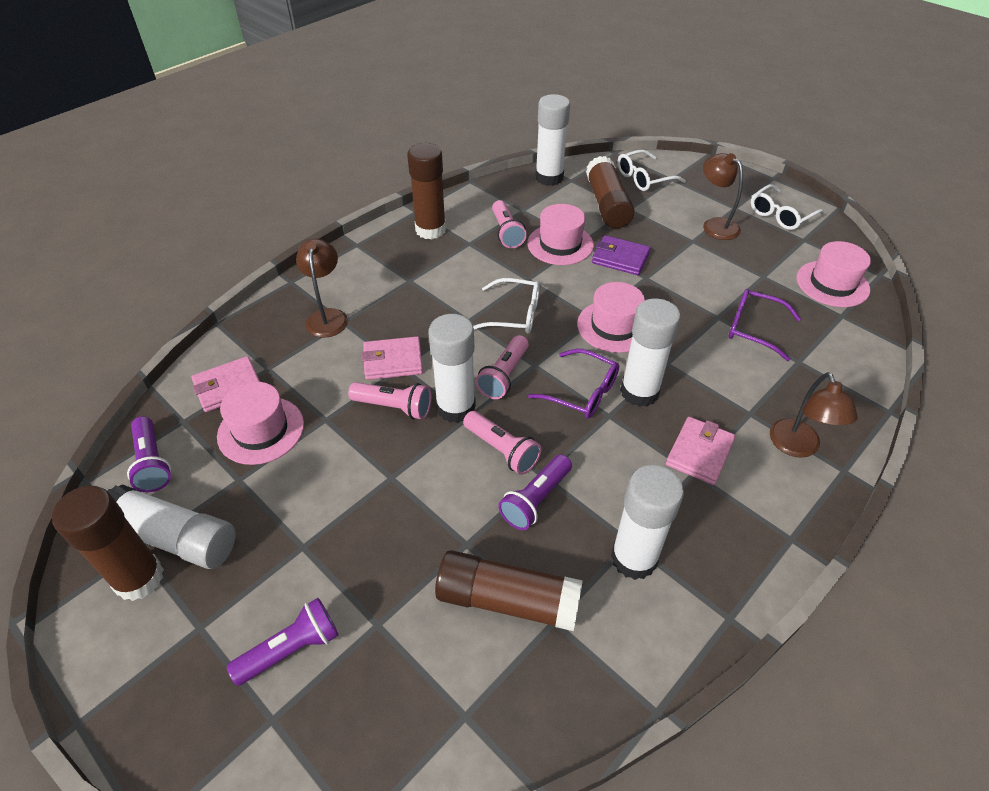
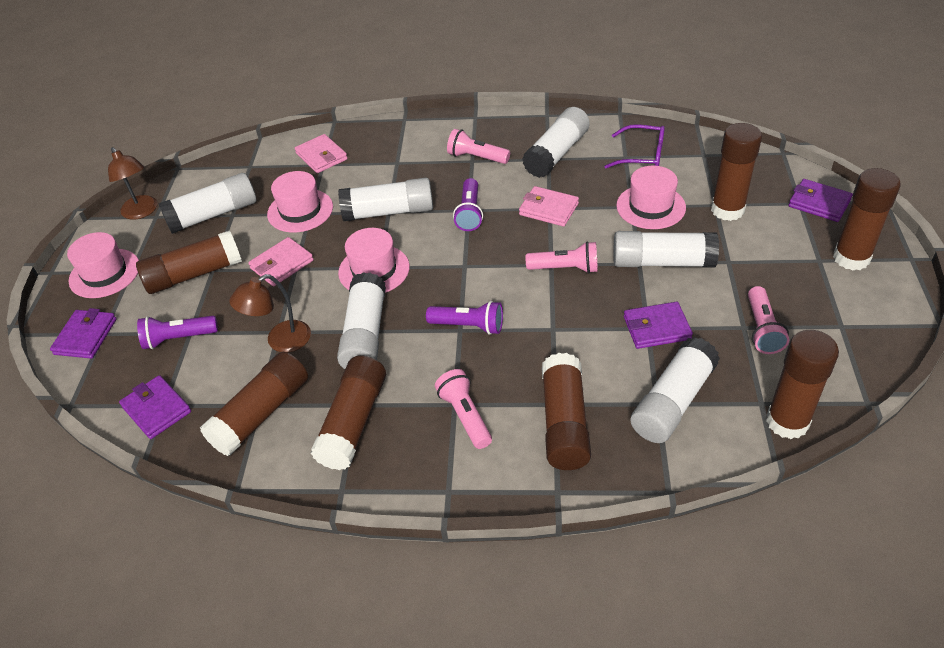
brown glue stick: 4 -> 7
brown lamp: 3 -> 2
purple glasses: 2 -> 1
purple wallet: 1 -> 4
white glasses: 3 -> 0
white glue stick: 5 -> 6

